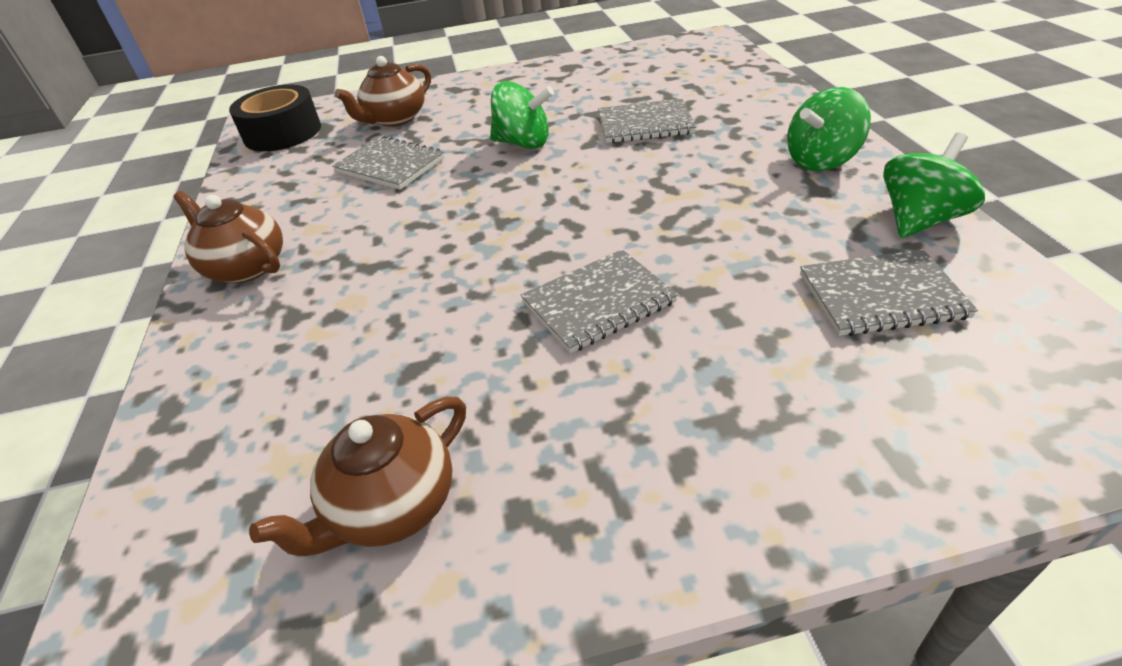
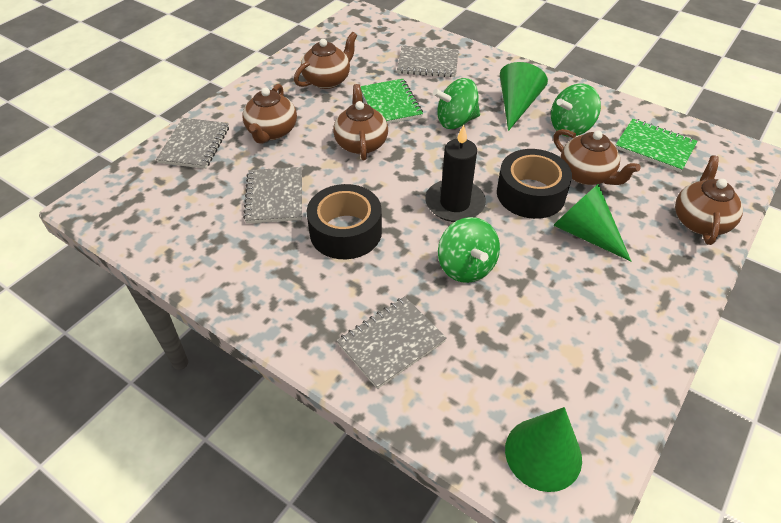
black candle: 0 -> 1
black tape: 1 -> 2
brown teapot: 3 -> 5
green cone: 0 -> 3
green notebook: 0 -> 2

